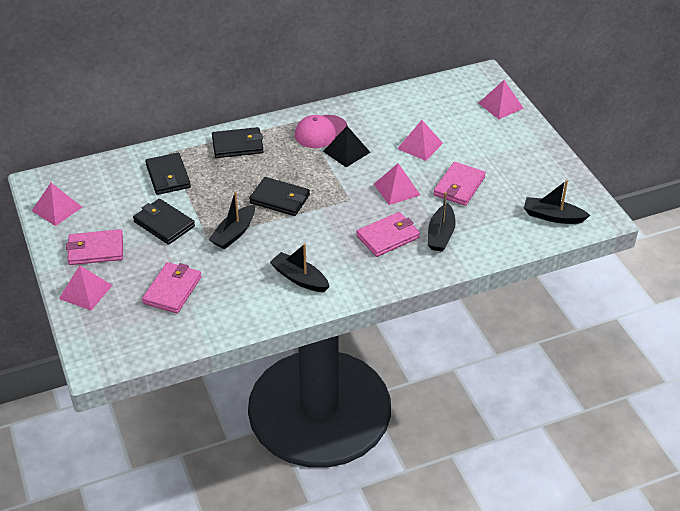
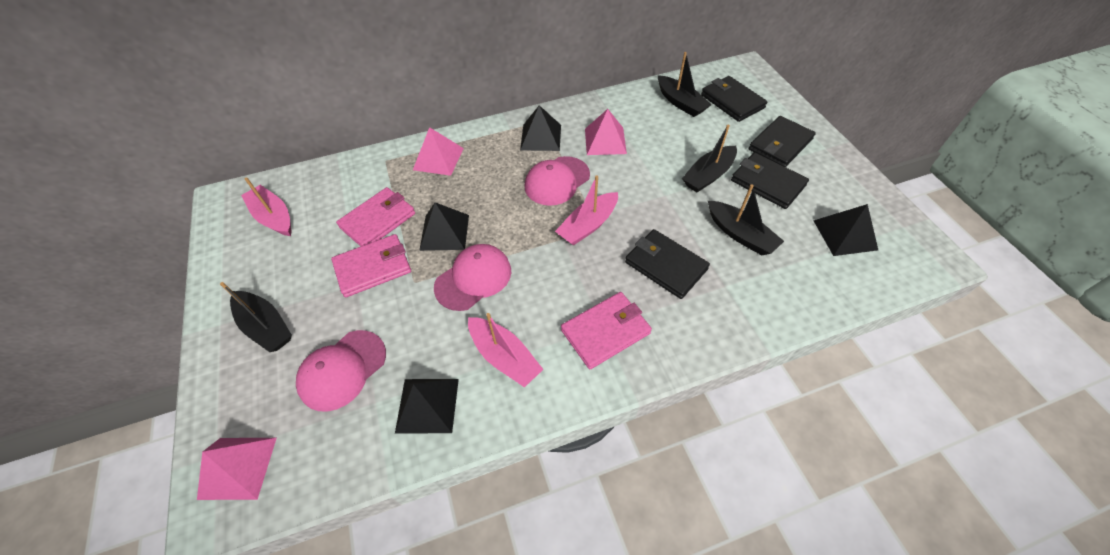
black pyramid: 1 -> 4
pink boat: 0 -> 3
pink cap: 1 -> 3
pink pyramid: 5 -> 3
pink wallet: 4 -> 3

